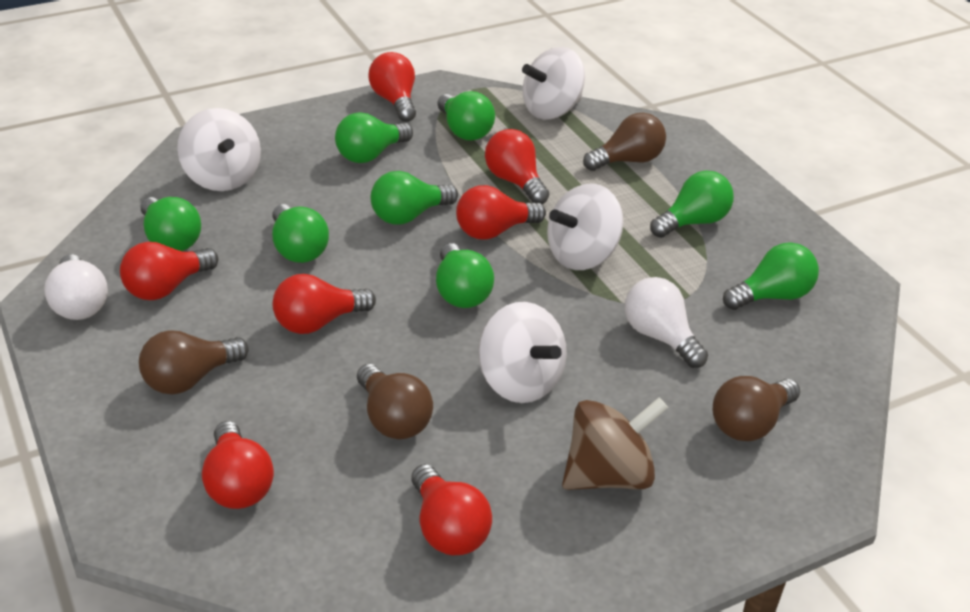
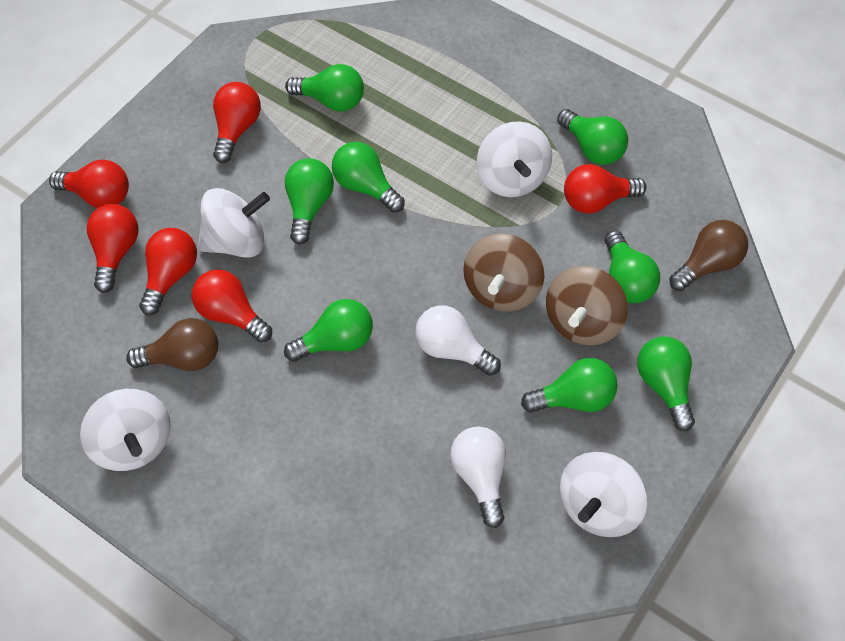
brown light bulb: 4 -> 2
brown spinning top: 1 -> 2
red light bulb: 7 -> 6

